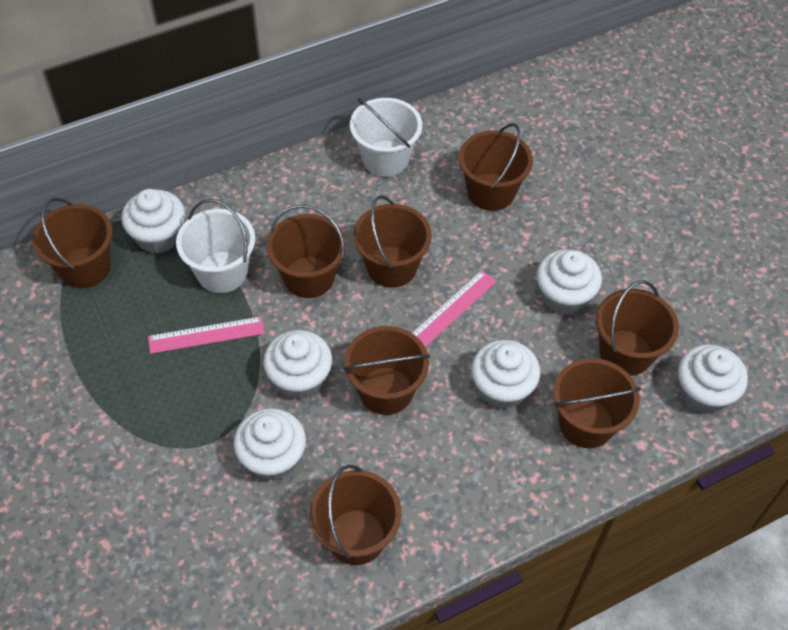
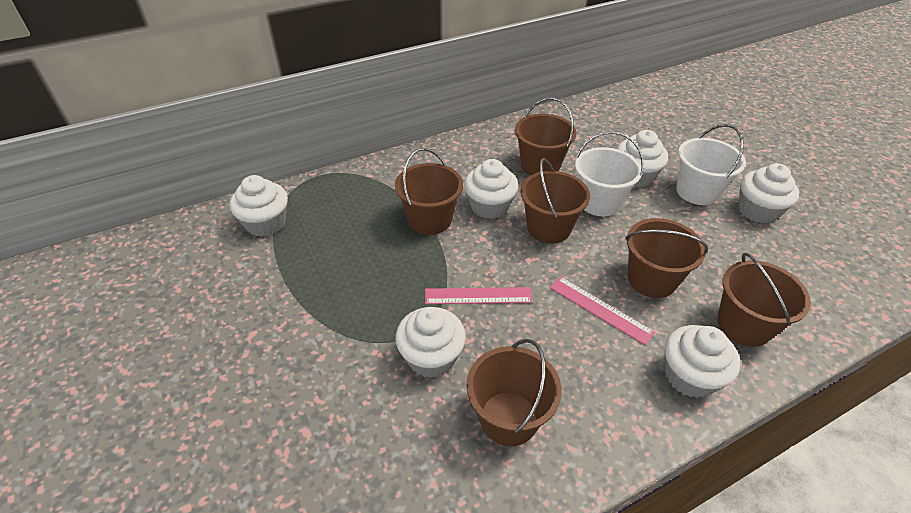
brown bucket: 8 -> 6

